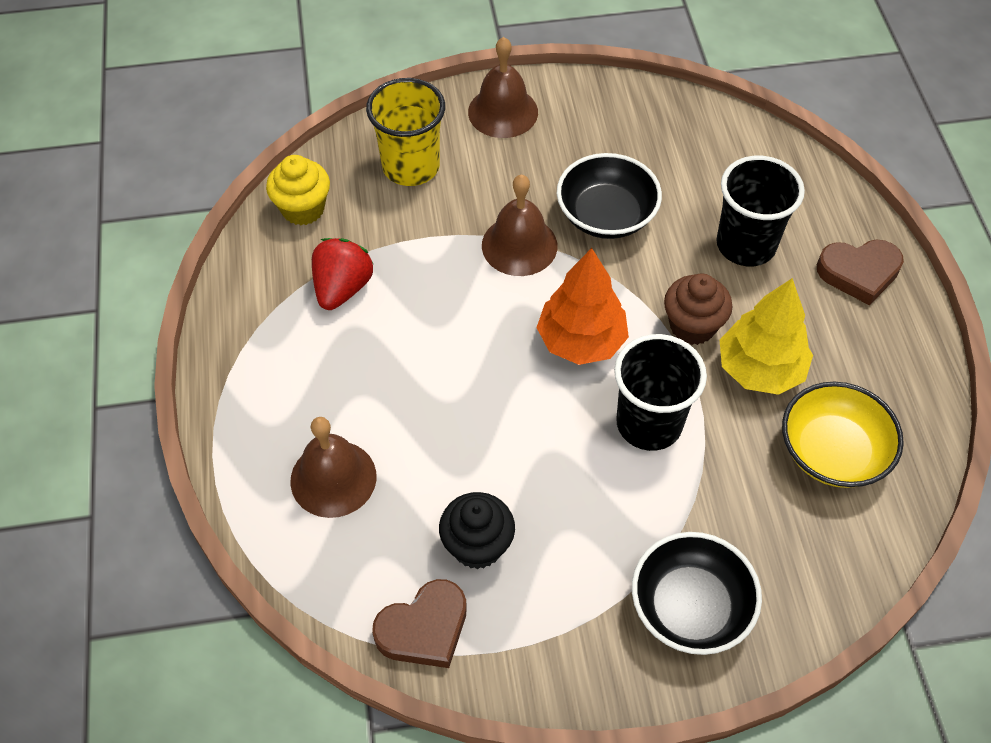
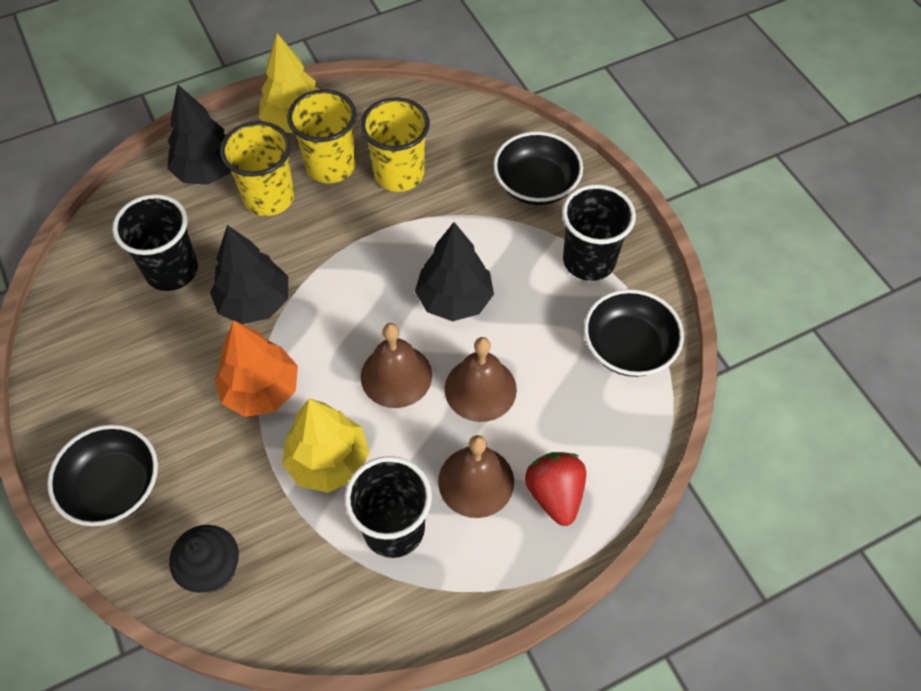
black bowl: 2 -> 3
black cup: 2 -> 3
black tree: 0 -> 3
brown cupcake: 1 -> 0
brown heart: 2 -> 0
yellow bowl: 1 -> 0
yellow cup: 1 -> 3
yellow cupcake: 1 -> 0
yellow tree: 1 -> 2

